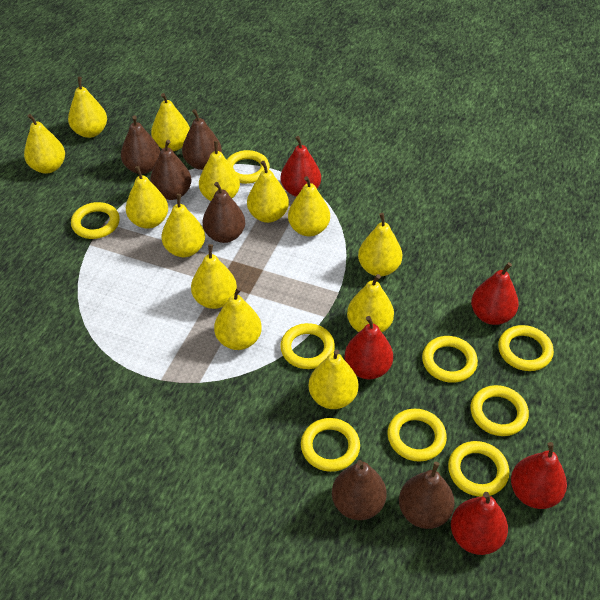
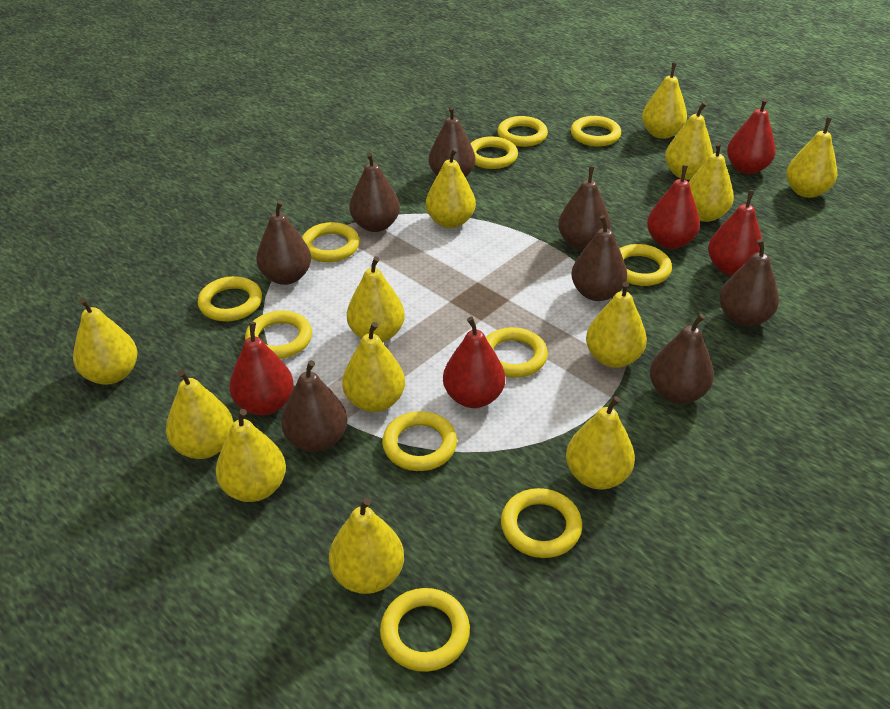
brown pear: 6 -> 8
yellow ring: 9 -> 11

